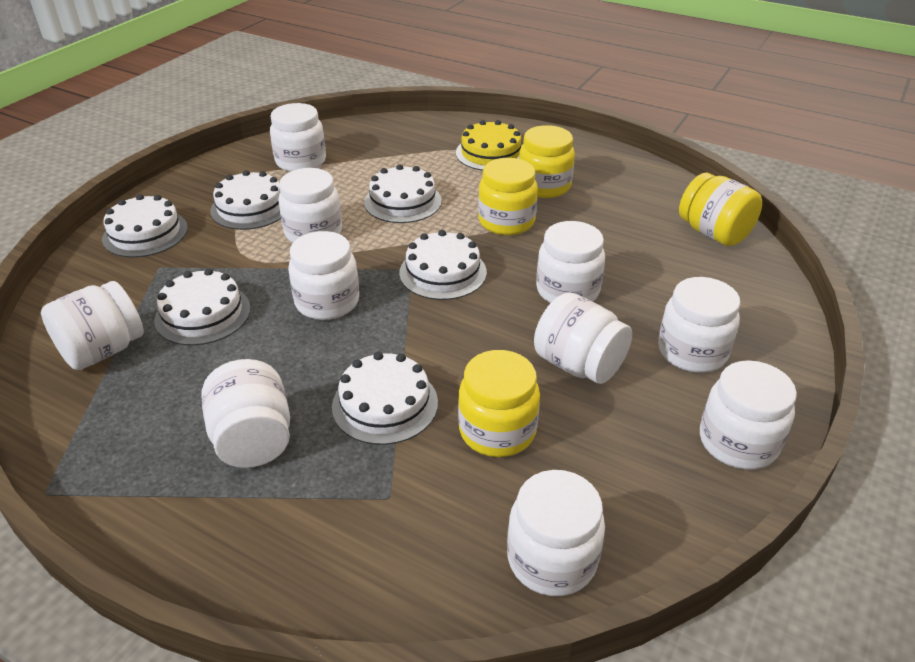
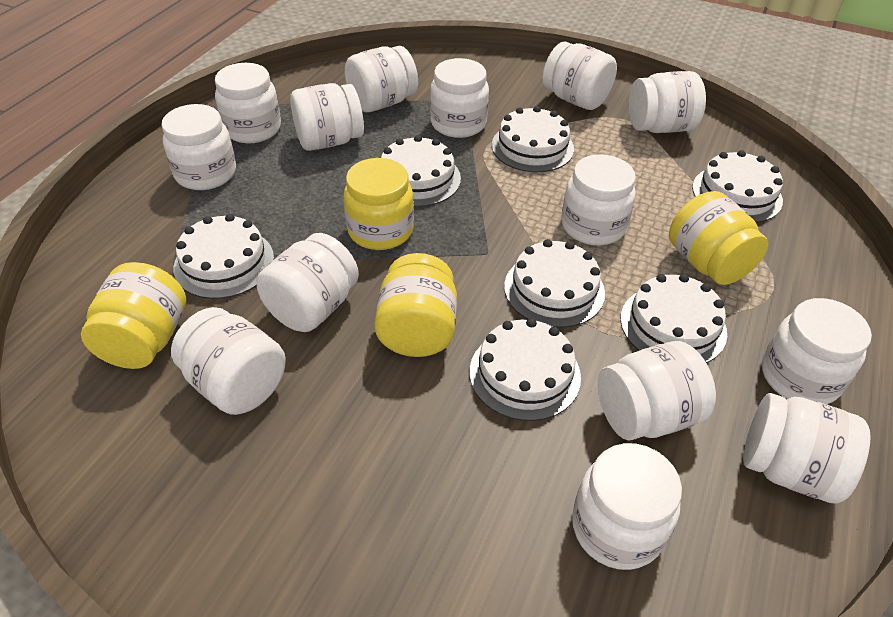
white cake: 6 -> 7
white jar: 10 -> 14
yellow cake: 1 -> 0

